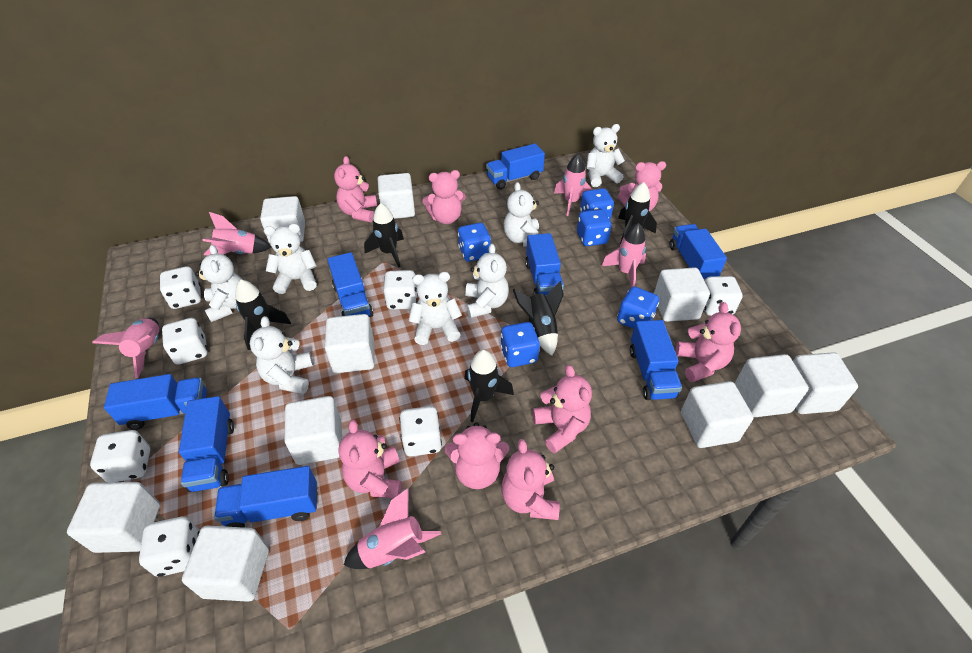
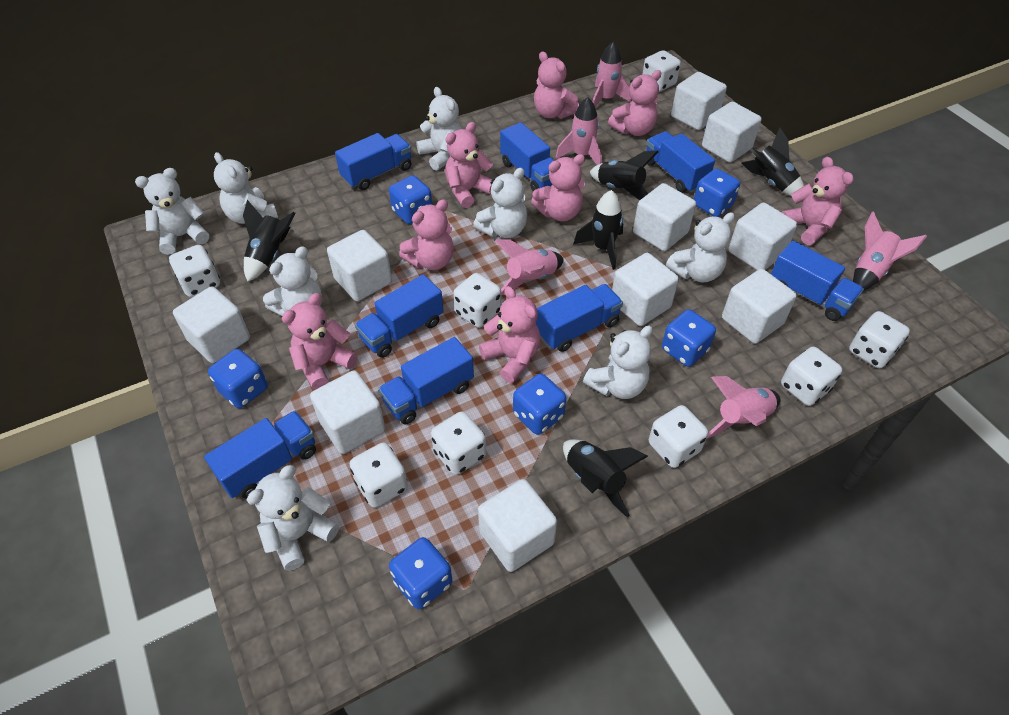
blue dice: 5 -> 6
white dice: 7 -> 8
white teddy bear: 7 -> 8

